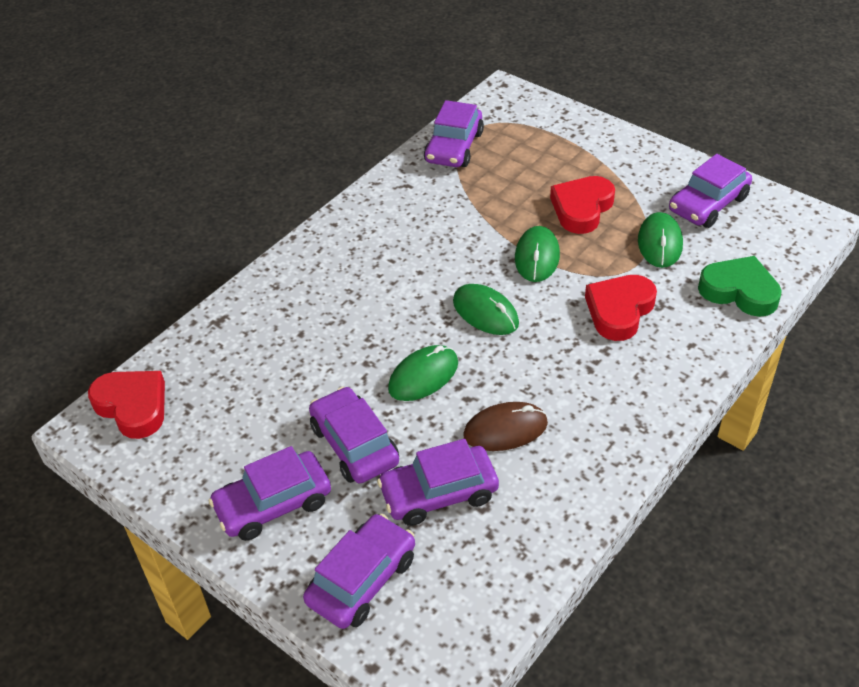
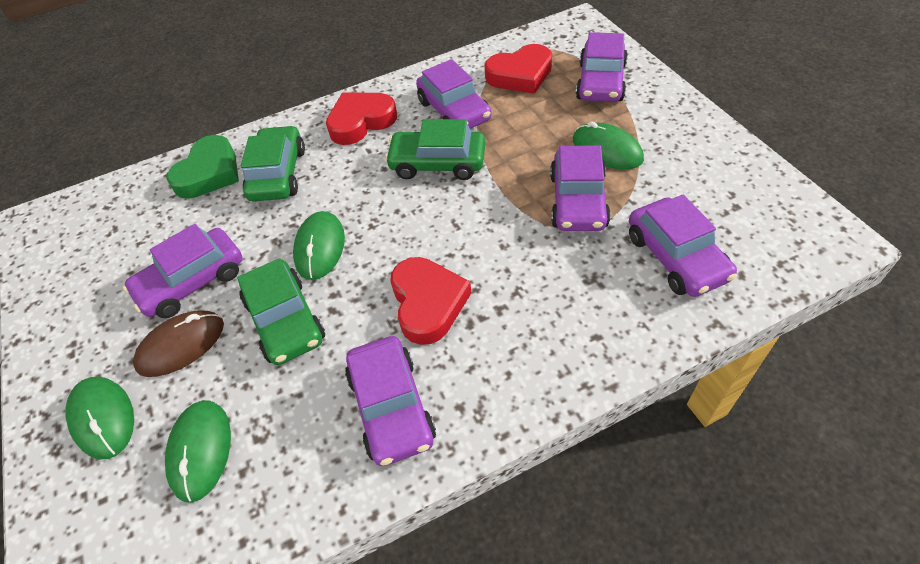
green car: 0 -> 3

